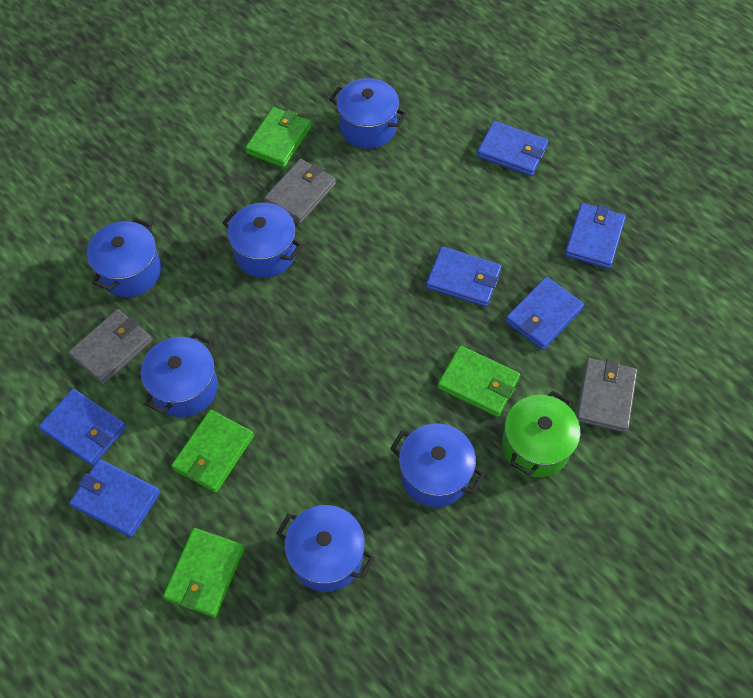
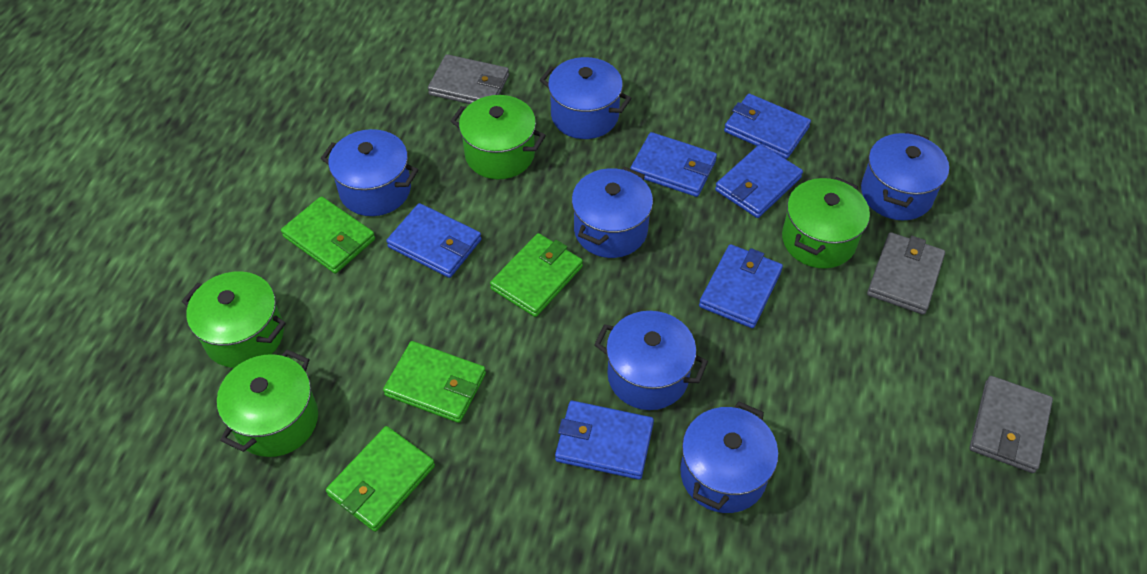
green pot: 1 -> 4

